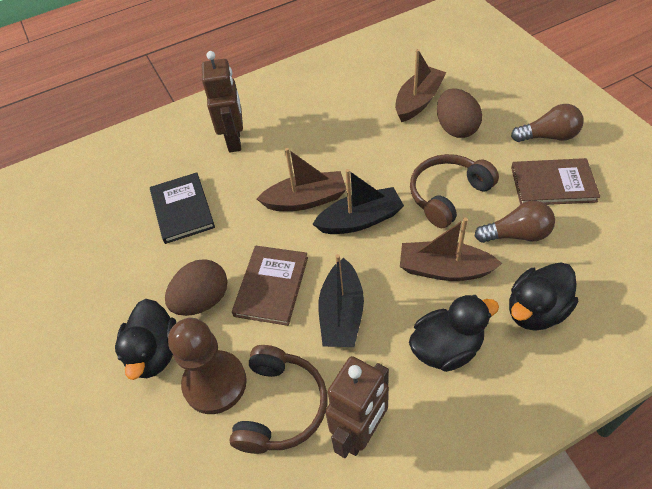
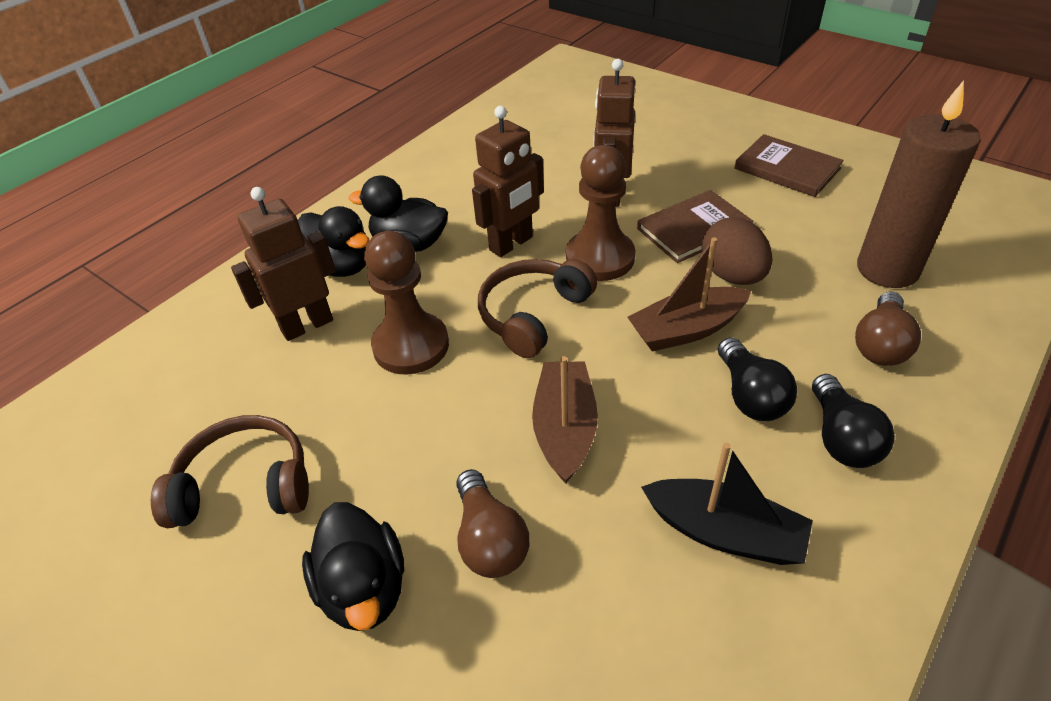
black boat: 2 -> 1
black book: 1 -> 0
black light bulb: 0 -> 2
brown boat: 3 -> 2
brown candle: 0 -> 1
brown egg: 2 -> 1
brown pawn: 1 -> 2
brown robot: 2 -> 3

